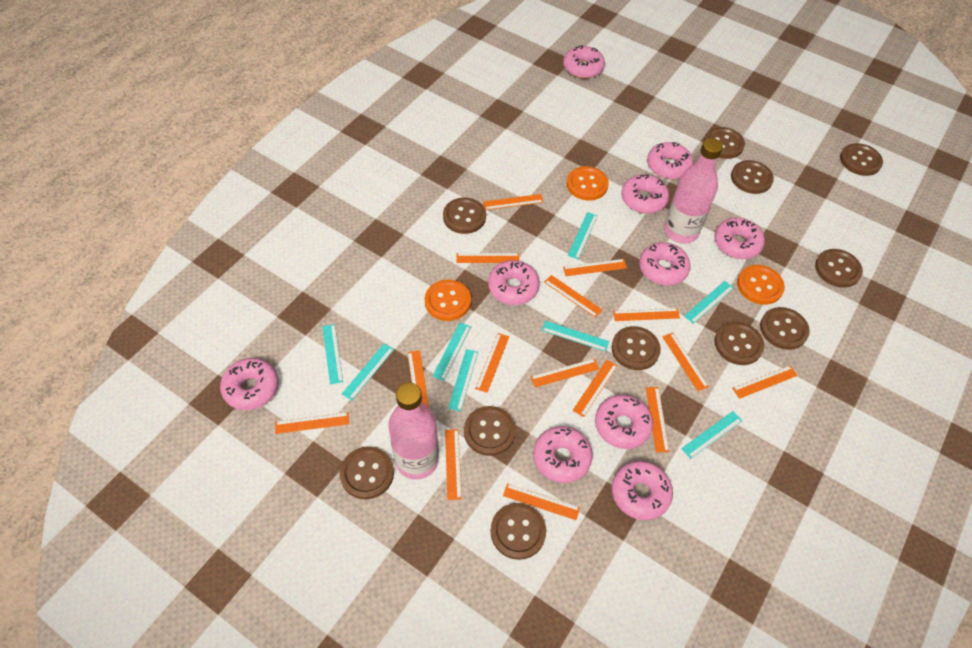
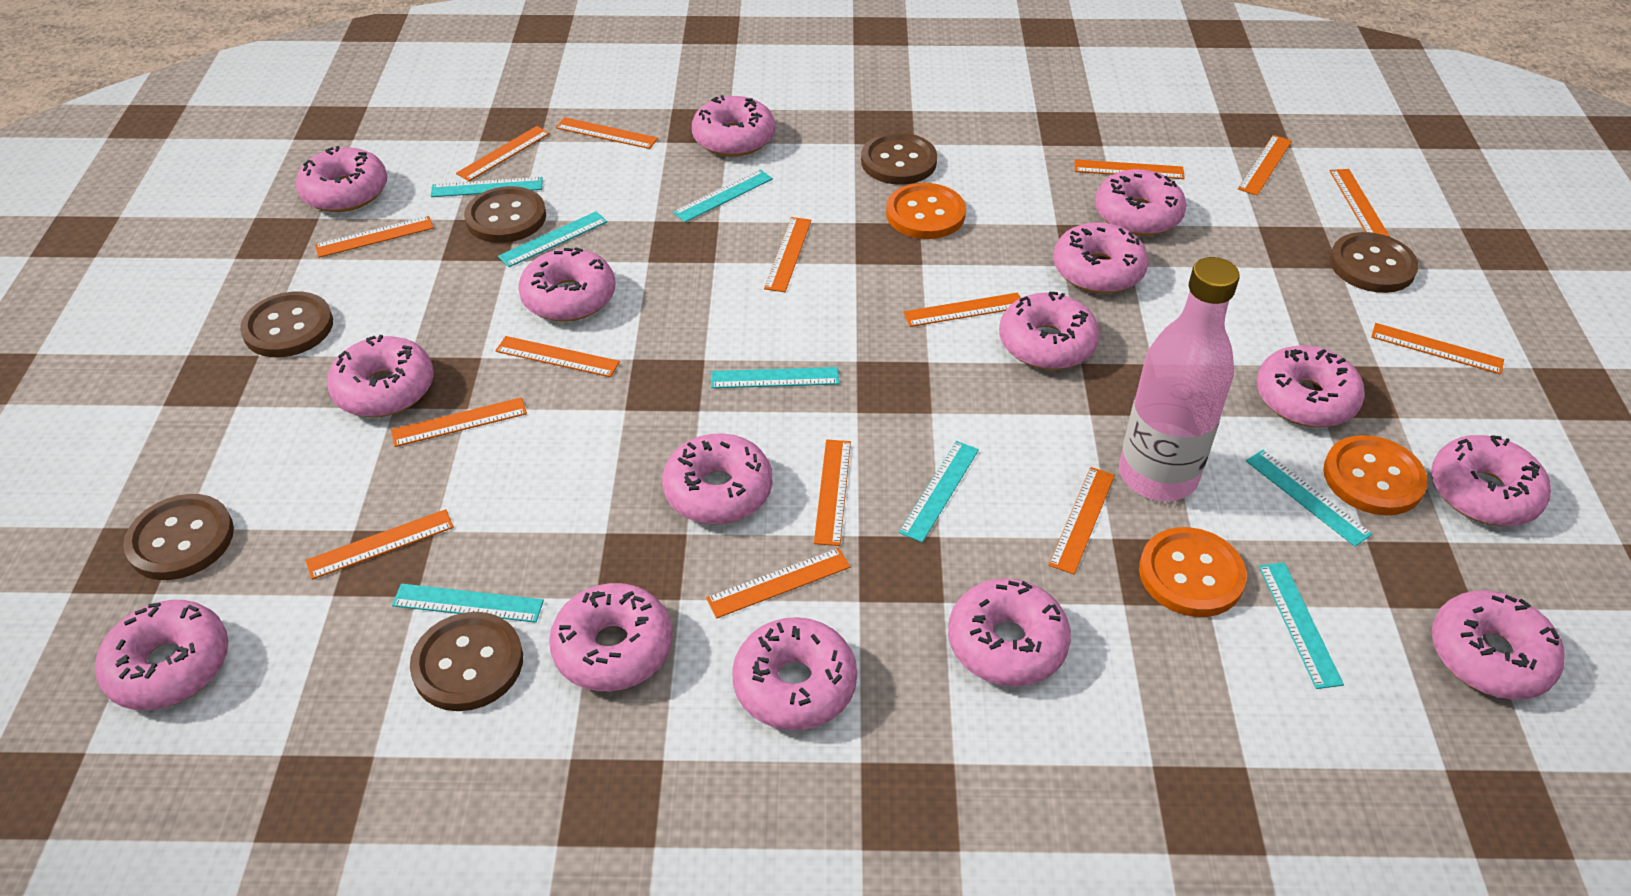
brown button: 11 -> 6
pink bottle: 2 -> 1
pink donut: 10 -> 15

